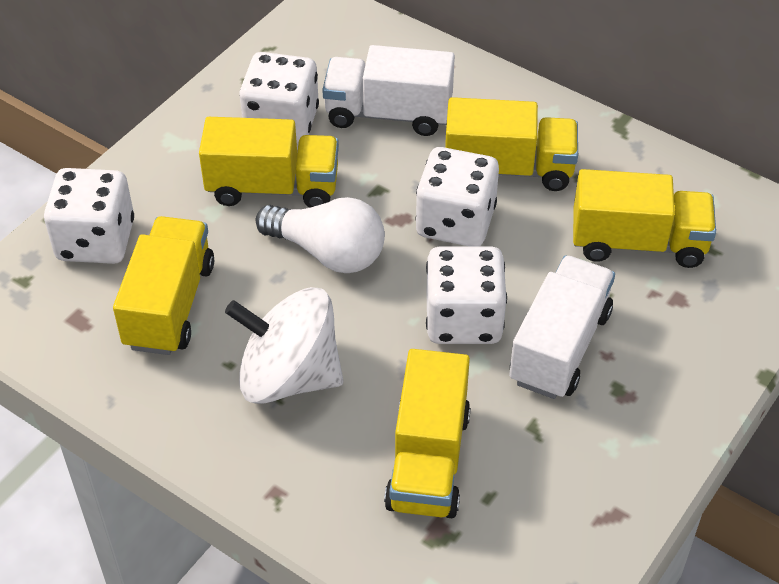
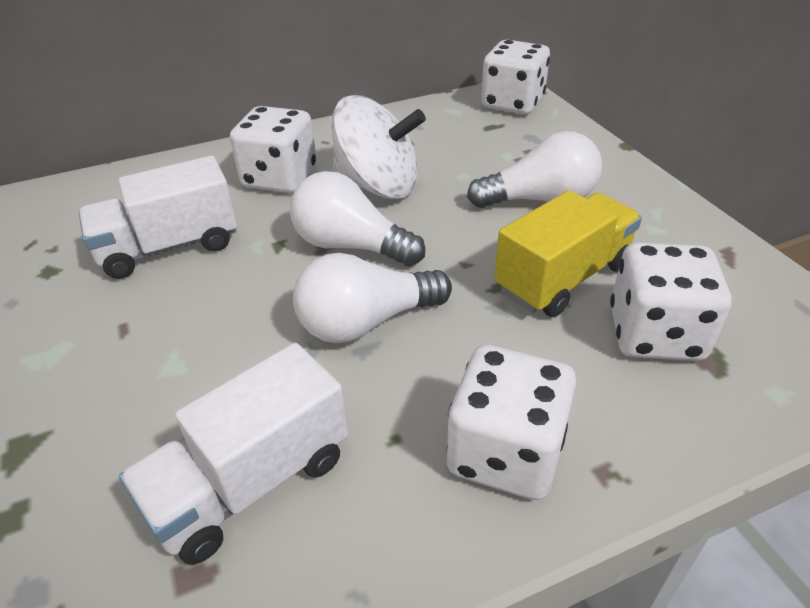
white light bulb: 1 -> 3
yellow truck: 5 -> 1

